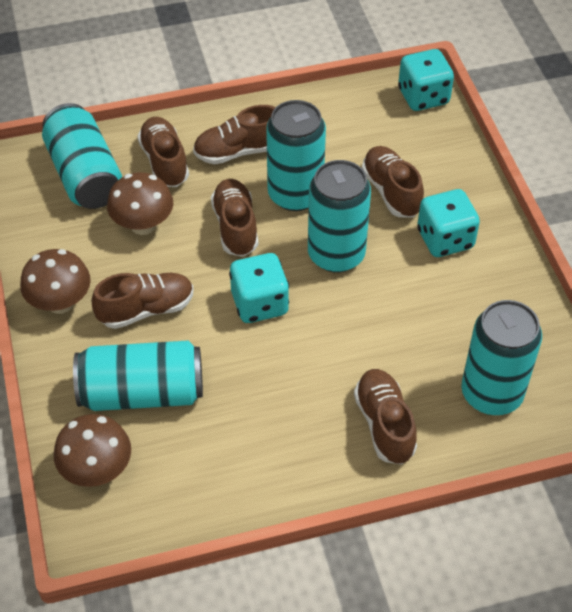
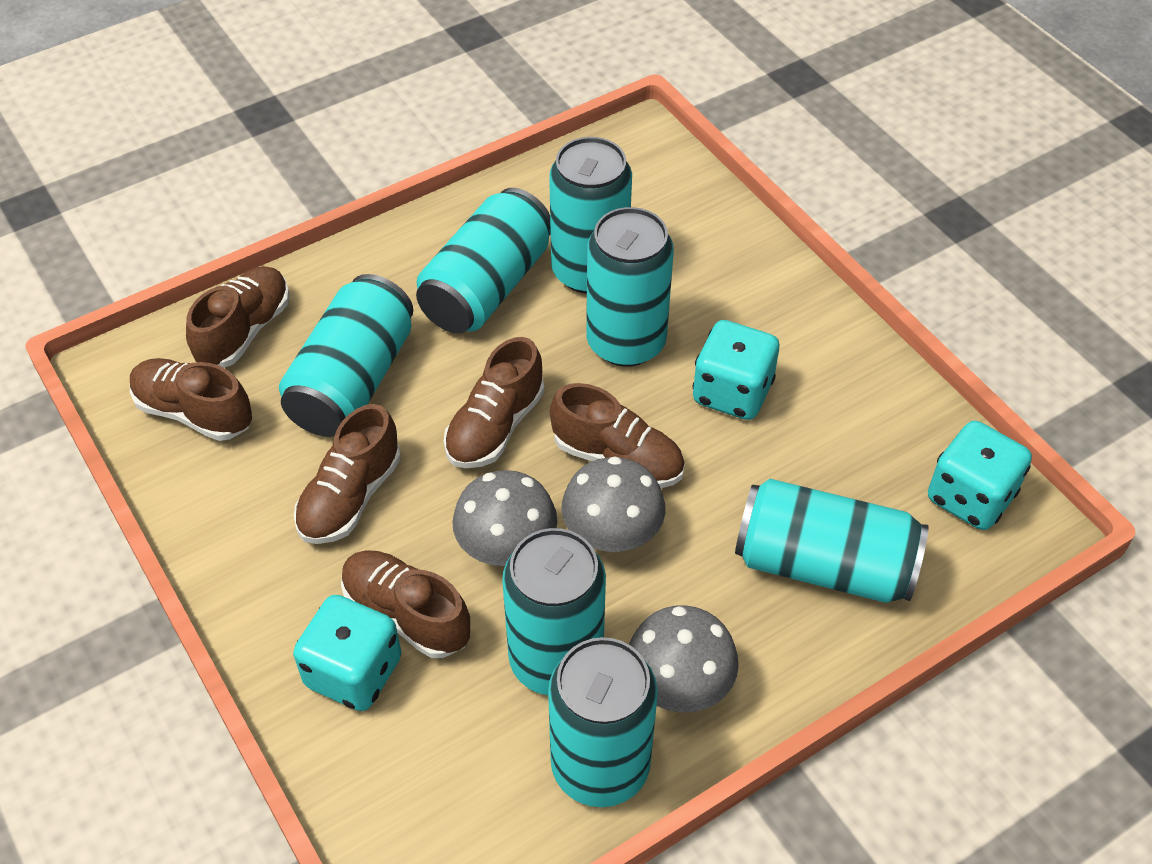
brown mushroom: 3 -> 0
grey mushroom: 0 -> 3
turquoise can: 5 -> 7

